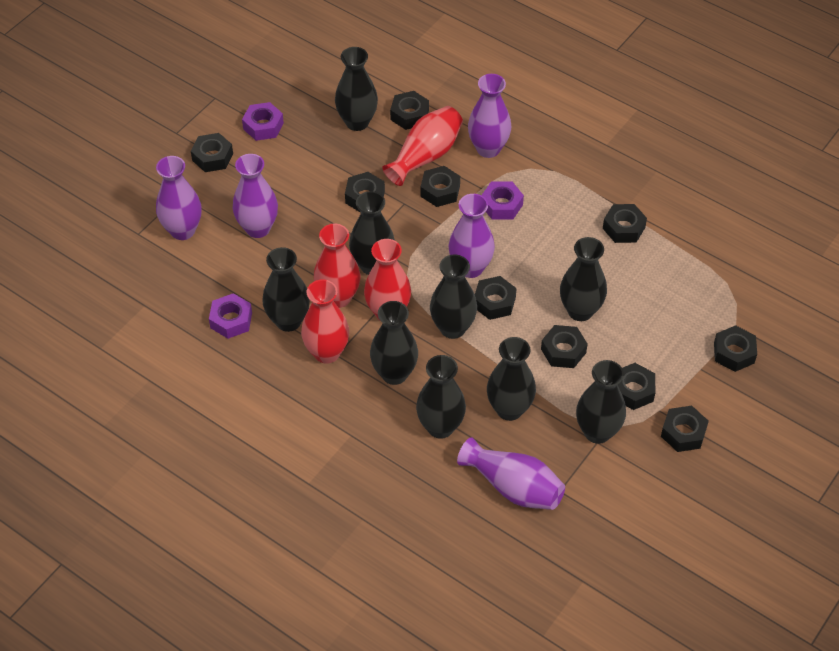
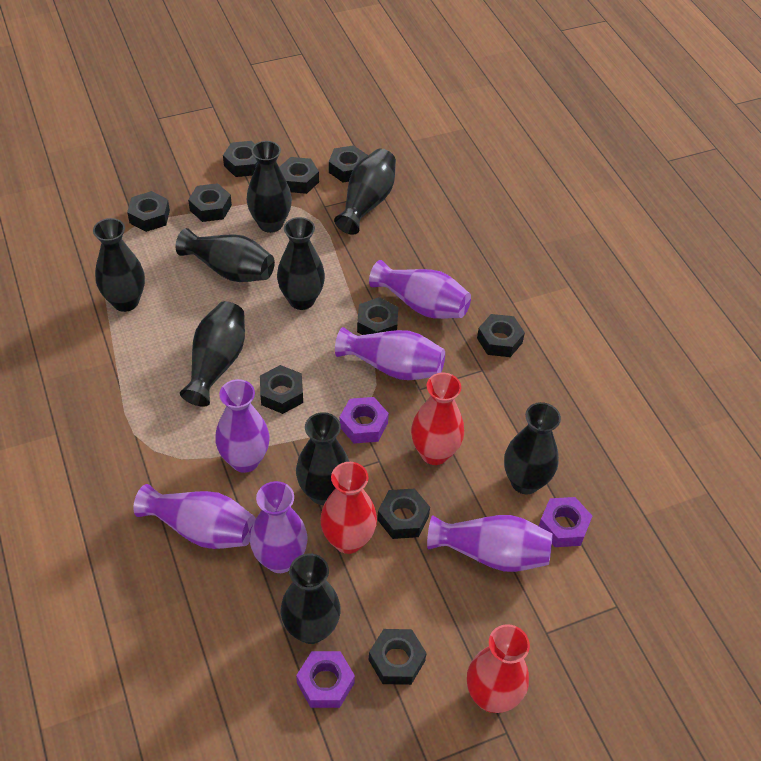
purple vase: 5 -> 6
red vase: 4 -> 3

